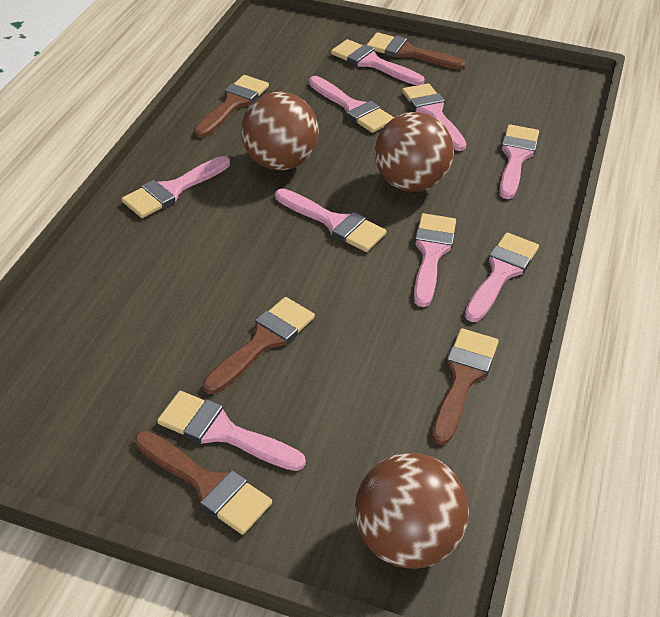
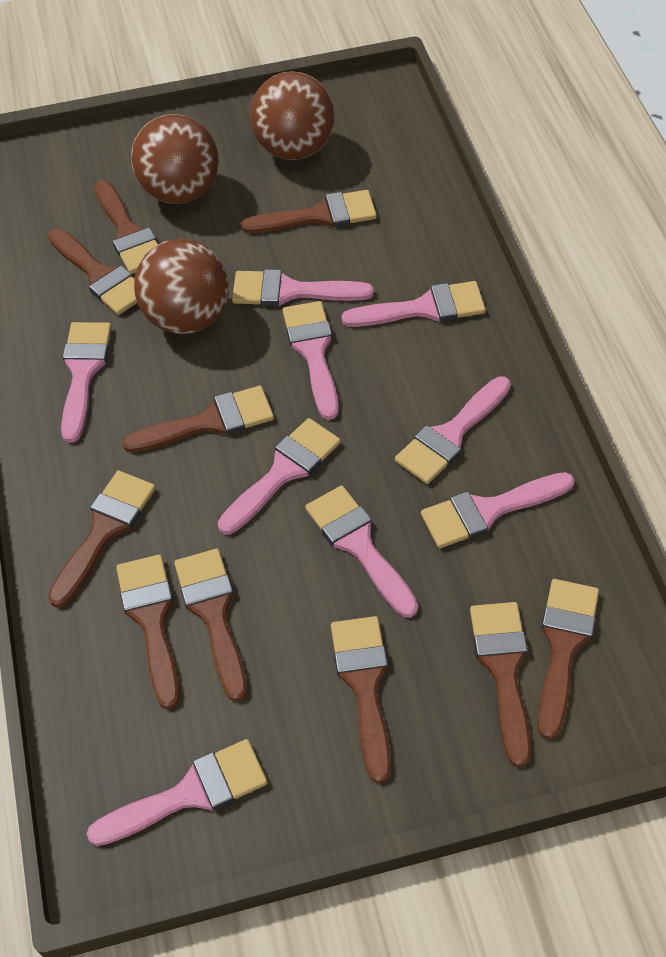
brown brush: 5 -> 10

